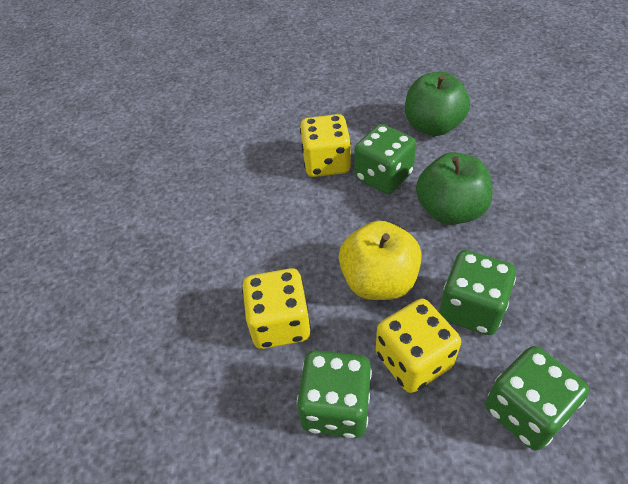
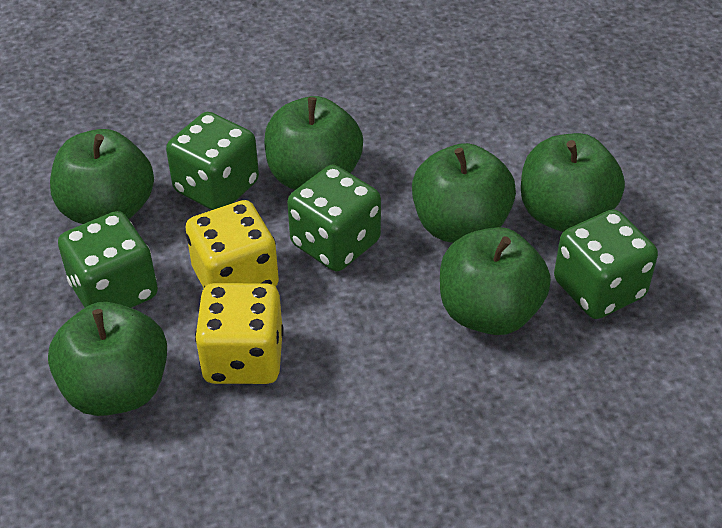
green apple: 2 -> 6
yellow apple: 1 -> 0
yellow dice: 3 -> 2

